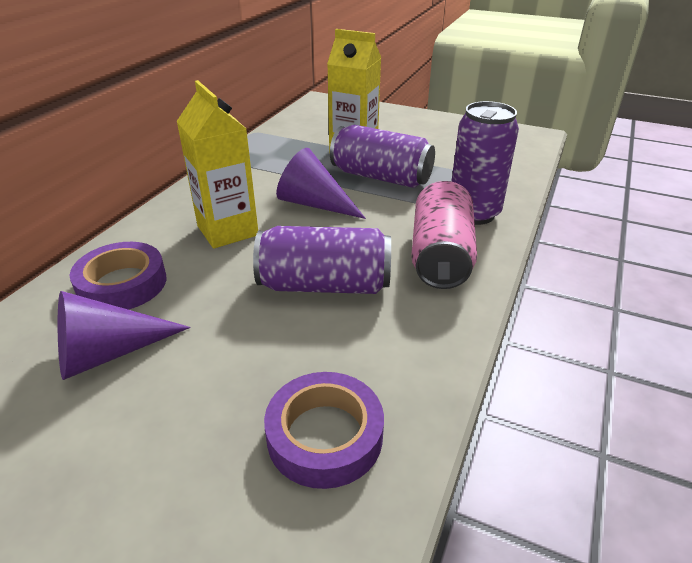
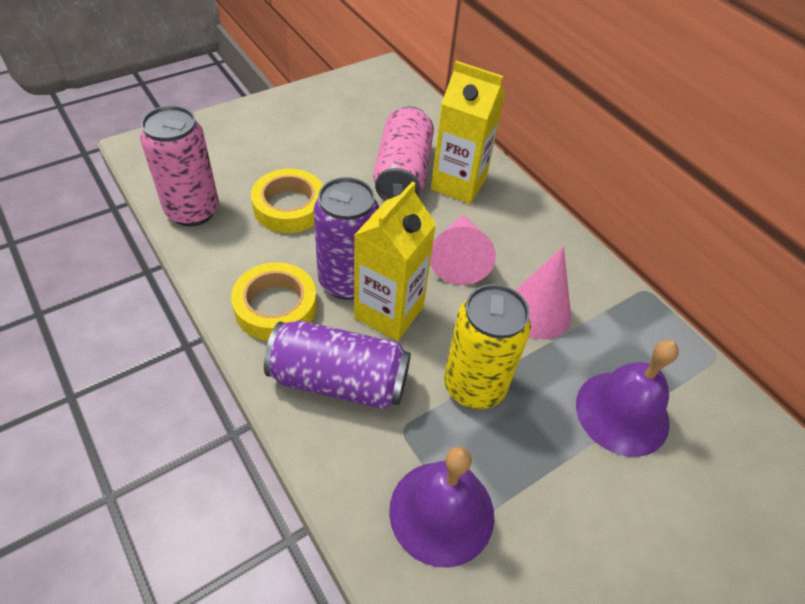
pink can: 1 -> 2
pink cone: 0 -> 2
purple bell: 0 -> 2
purple can: 3 -> 2
purple cone: 2 -> 0
purple tape: 2 -> 0
yellow can: 0 -> 1
yellow tape: 0 -> 2

